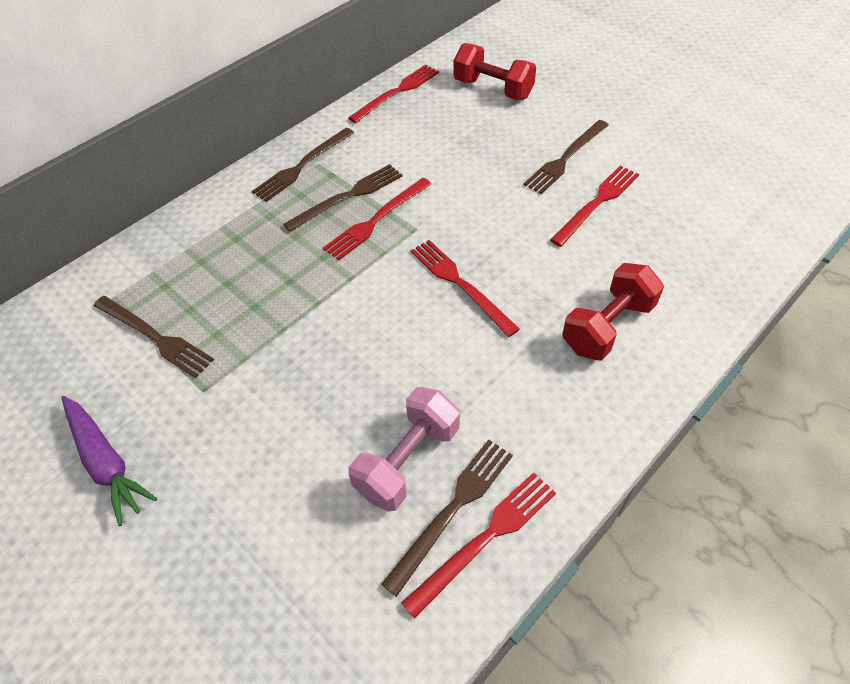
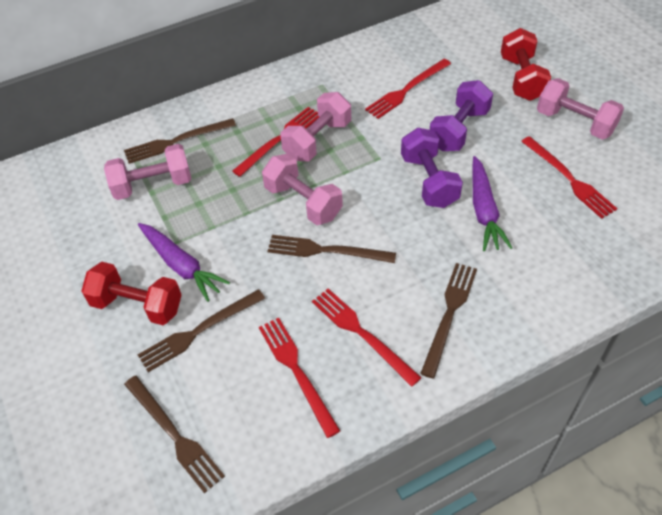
pink dumbbell: 1 -> 4
purple carrot: 1 -> 2
purple dumbbell: 0 -> 2

